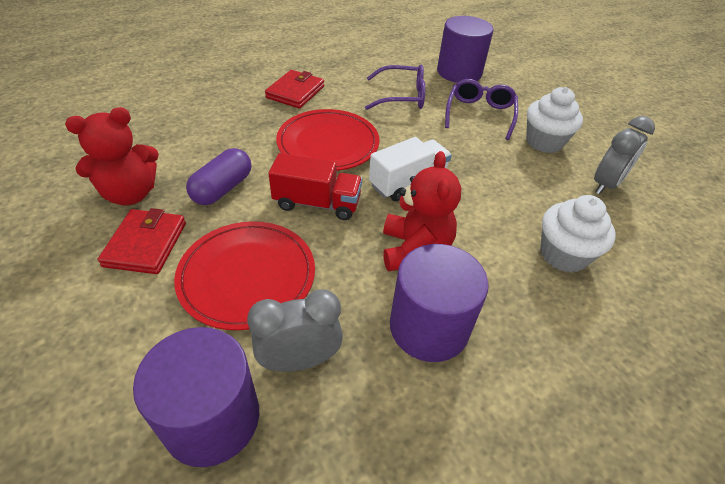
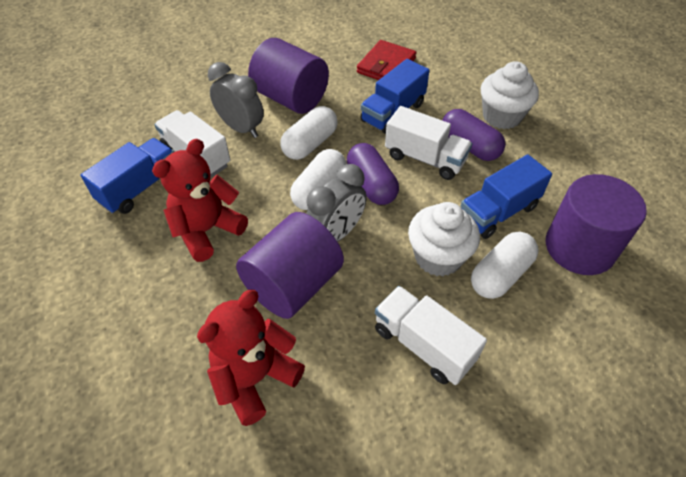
blue truck: 0 -> 3
purple capsule: 1 -> 2
purple glasses: 2 -> 0
red plate: 2 -> 0
red truck: 1 -> 0
red wallet: 2 -> 1
white capsule: 0 -> 3
white truck: 1 -> 3

